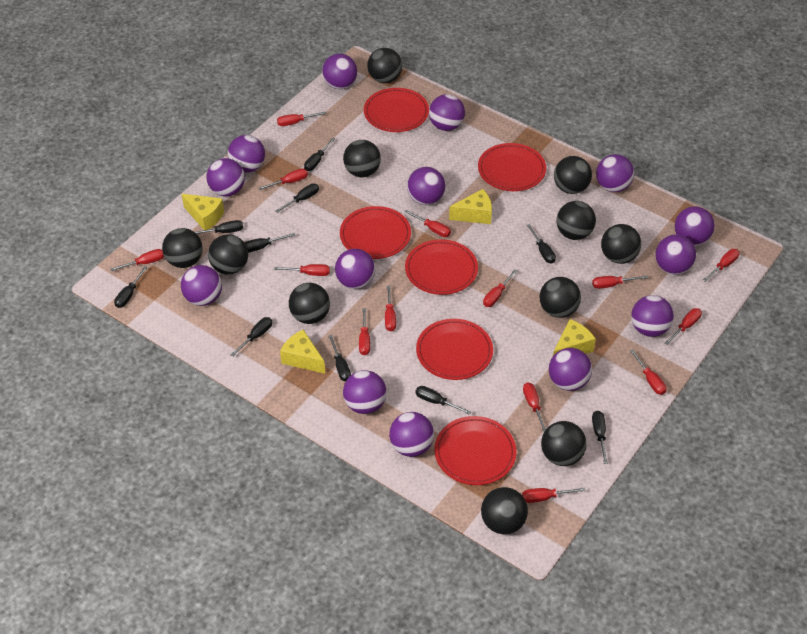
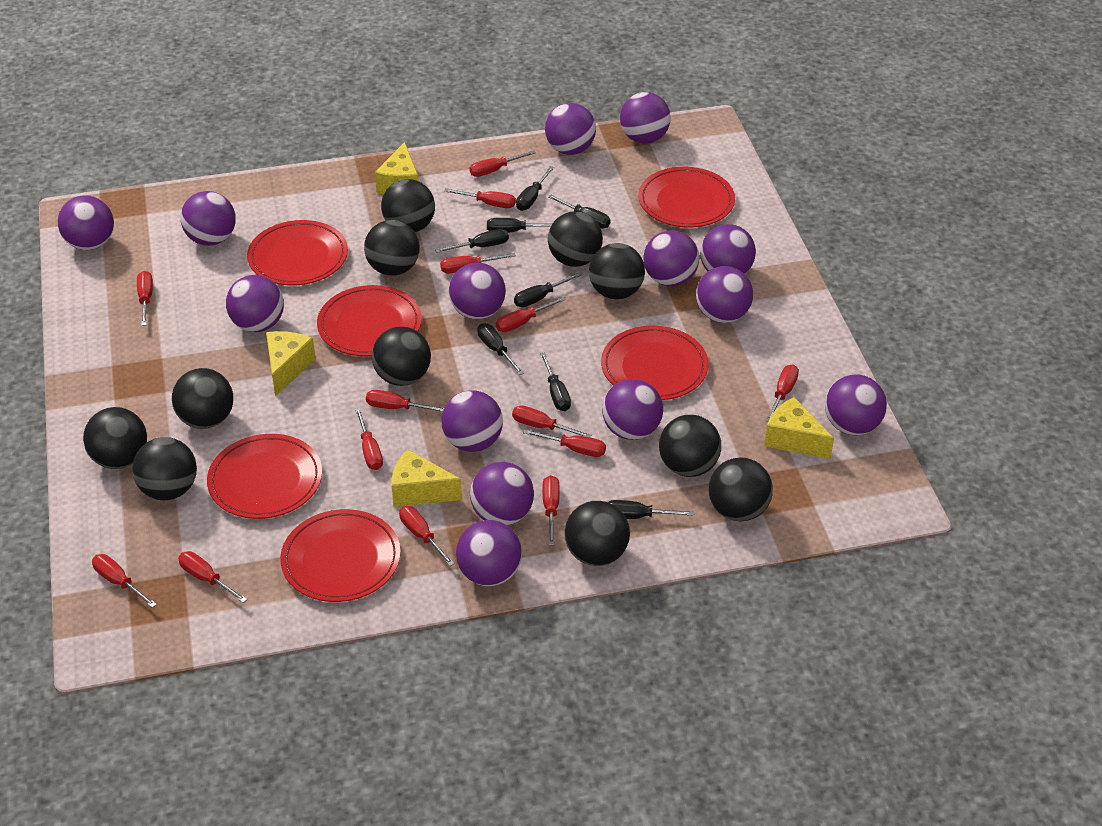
black screwdriver: 10 -> 8

